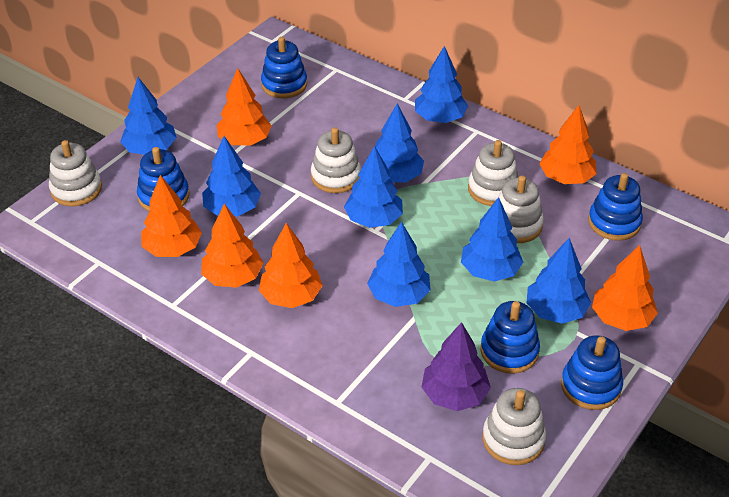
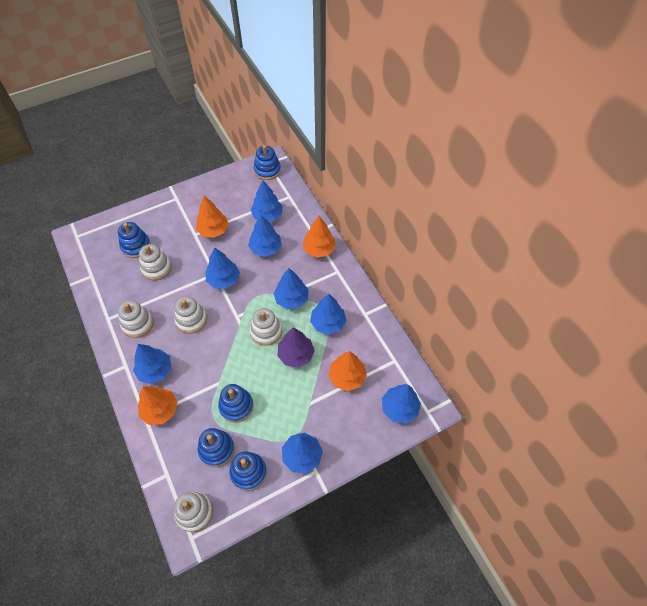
orange tree: 6 -> 4

